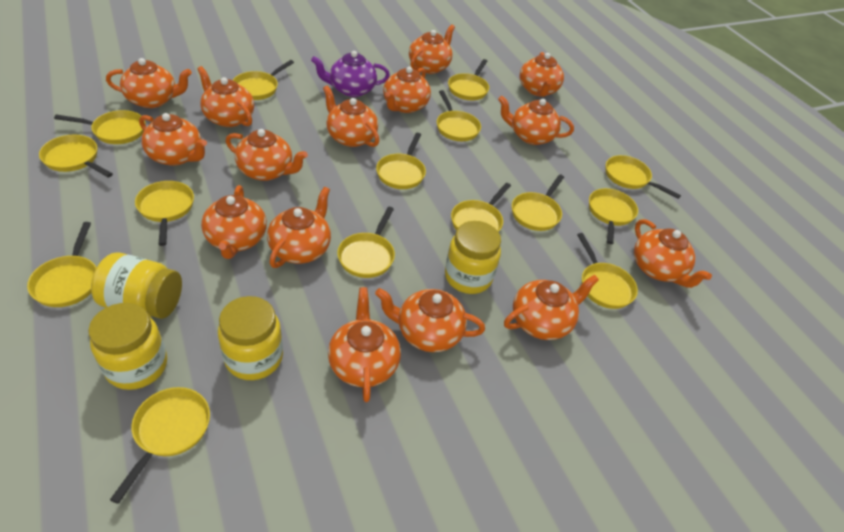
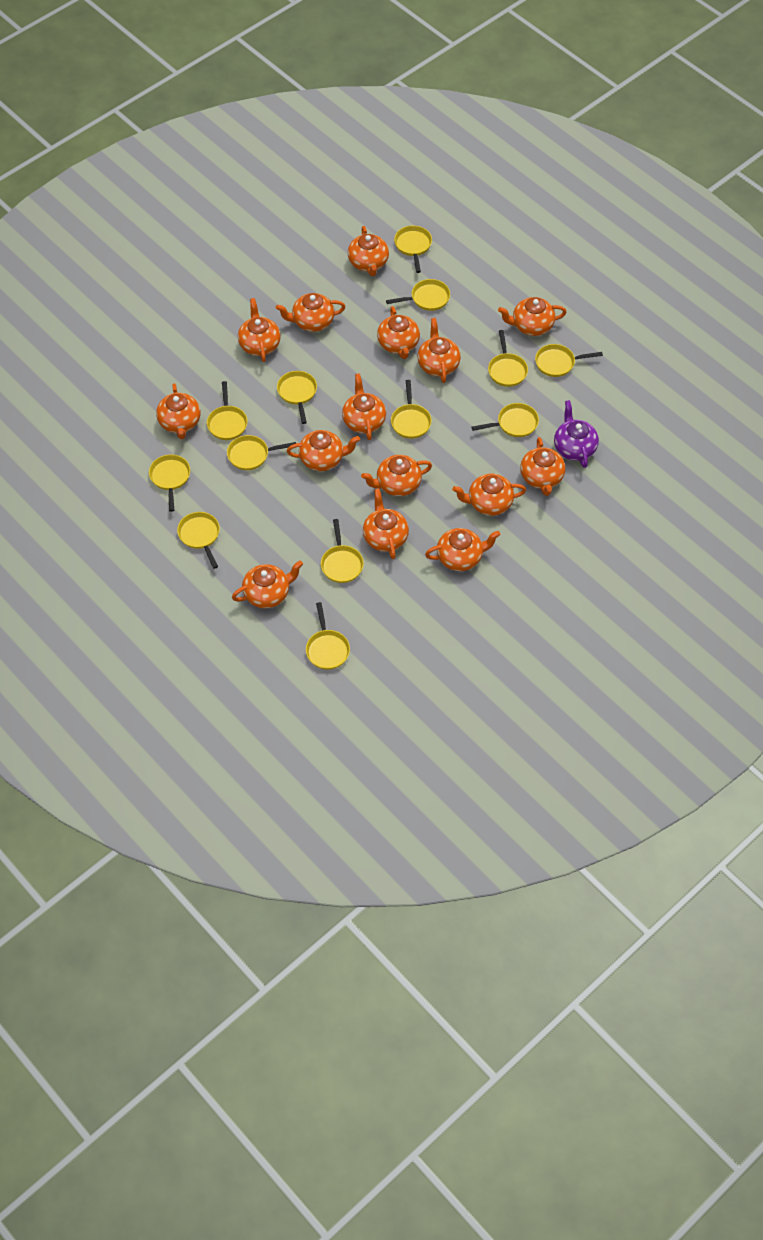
yellow jar: 4 -> 0
yellow pan: 15 -> 13

